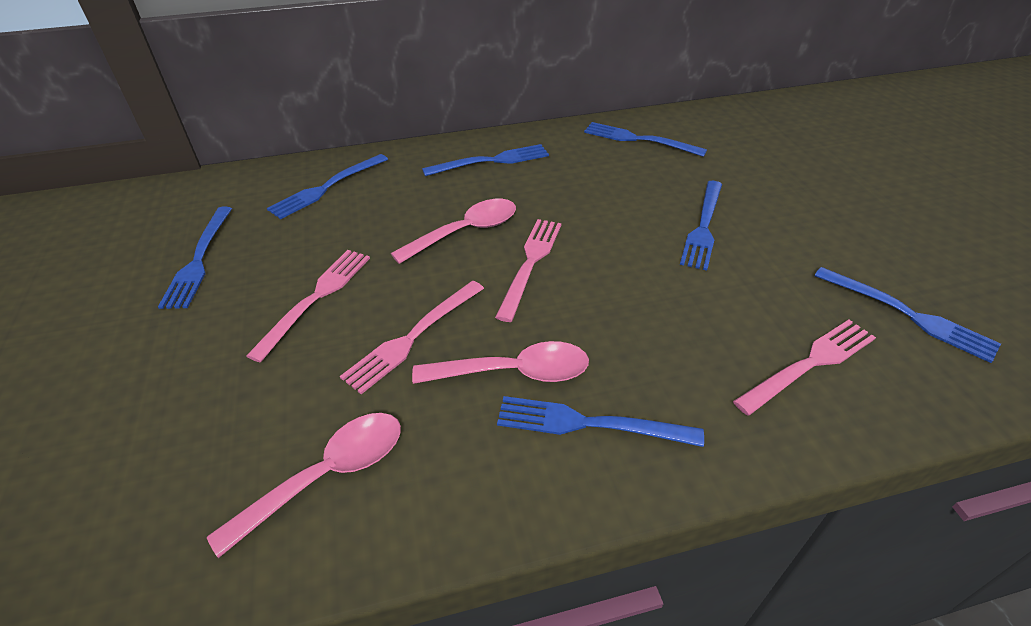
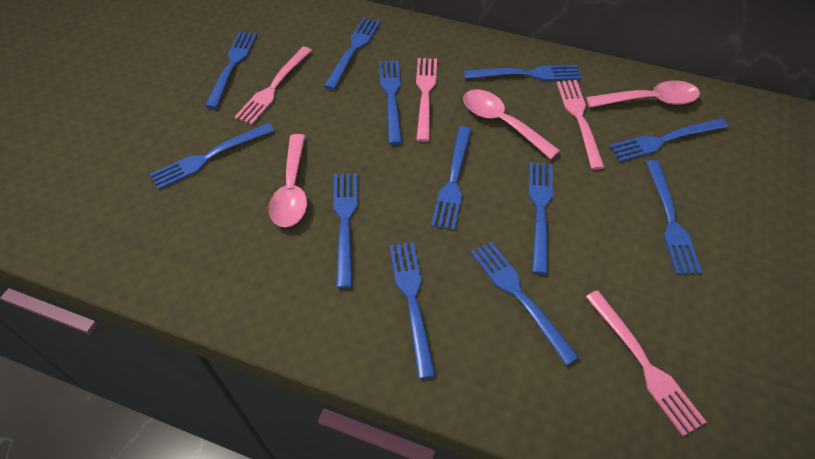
blue fork: 7 -> 12

